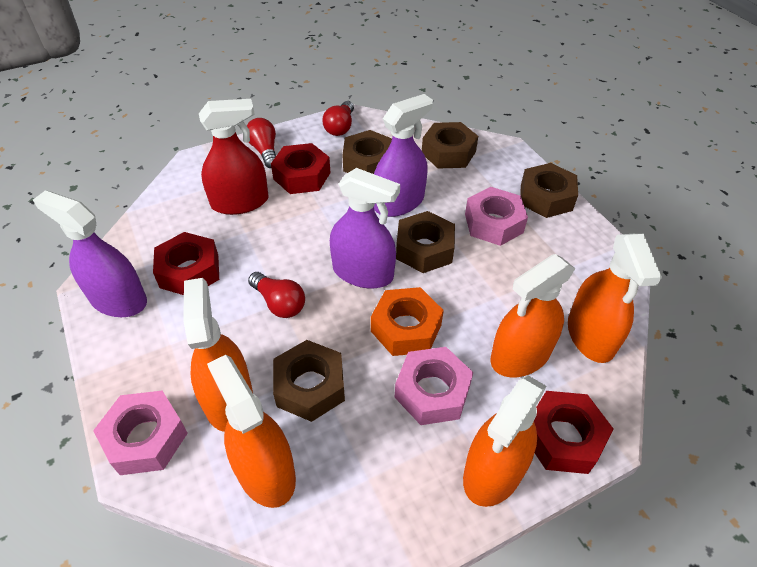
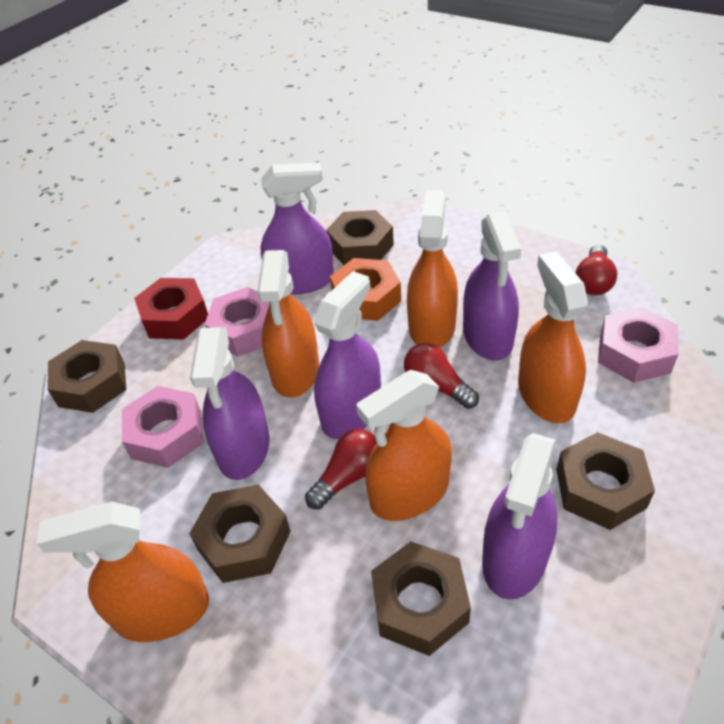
purple spray bottle: 3 -> 5
red nut: 3 -> 1
red spray bottle: 1 -> 0

